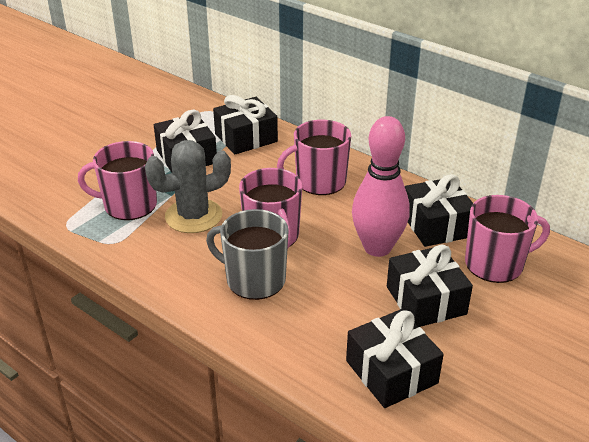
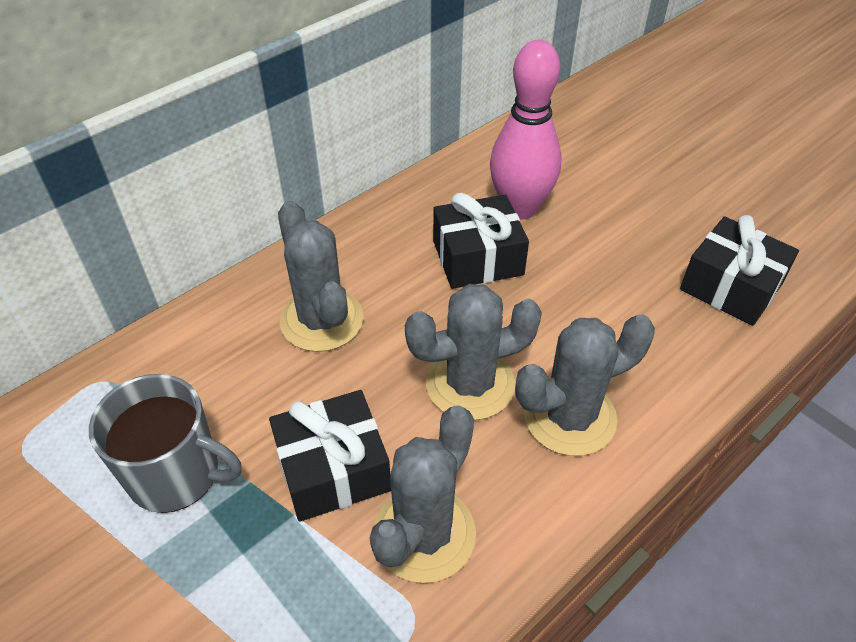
black gift: 5 -> 3
grey cactus: 1 -> 4
pink mug: 4 -> 0

